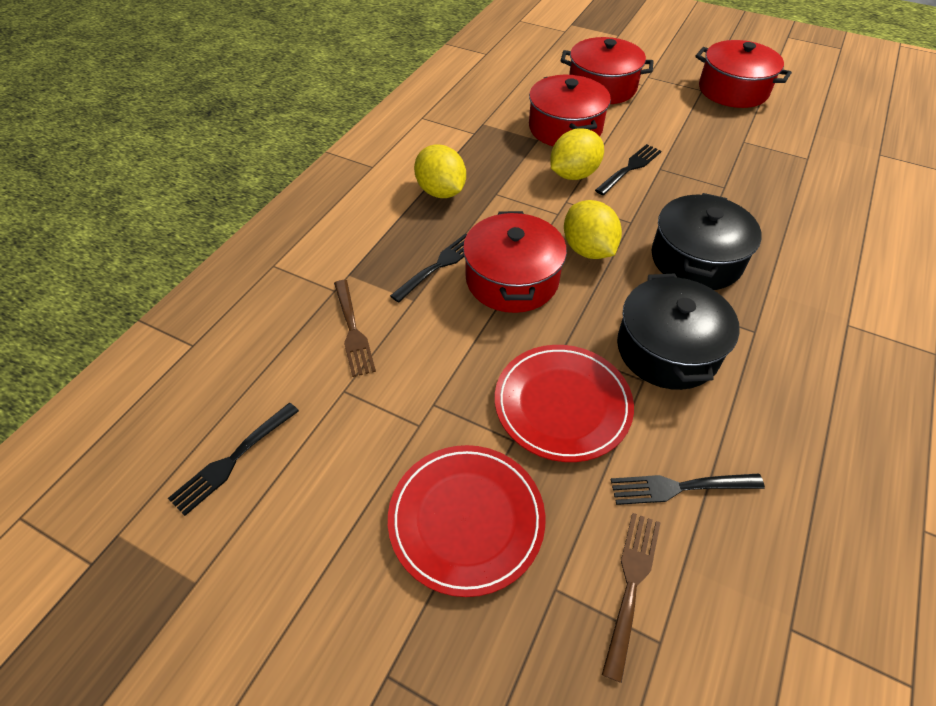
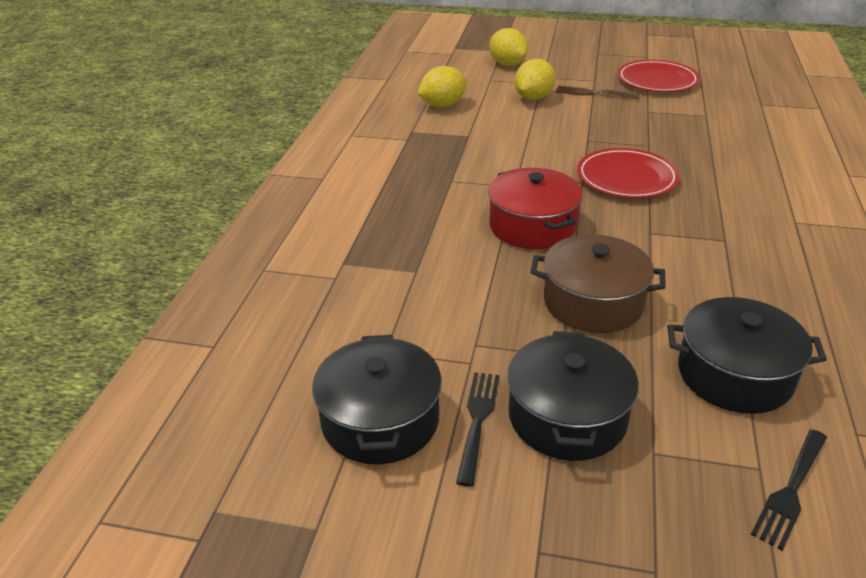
black fork: 4 -> 2
black pot: 2 -> 3
brown fork: 2 -> 1
brown pot: 0 -> 1
red pot: 4 -> 1

